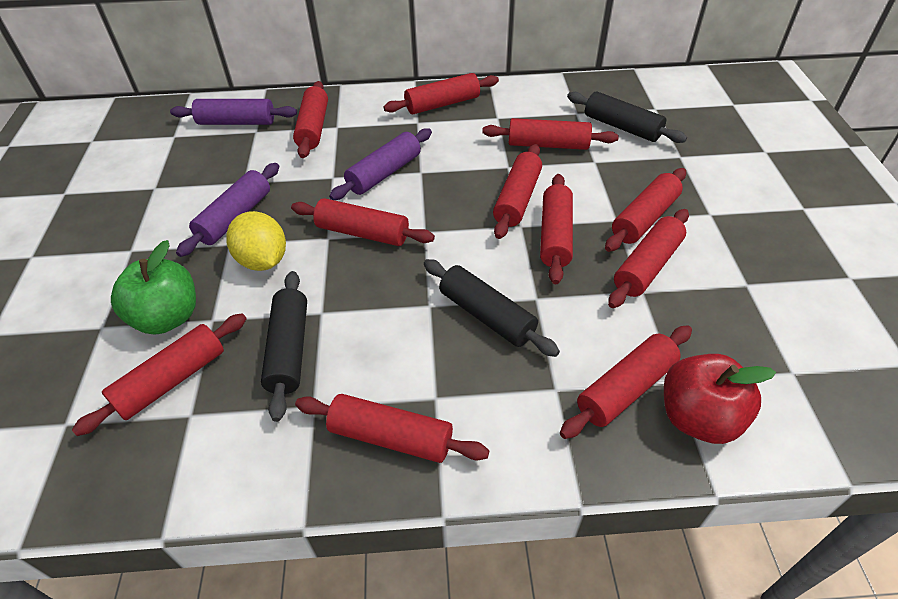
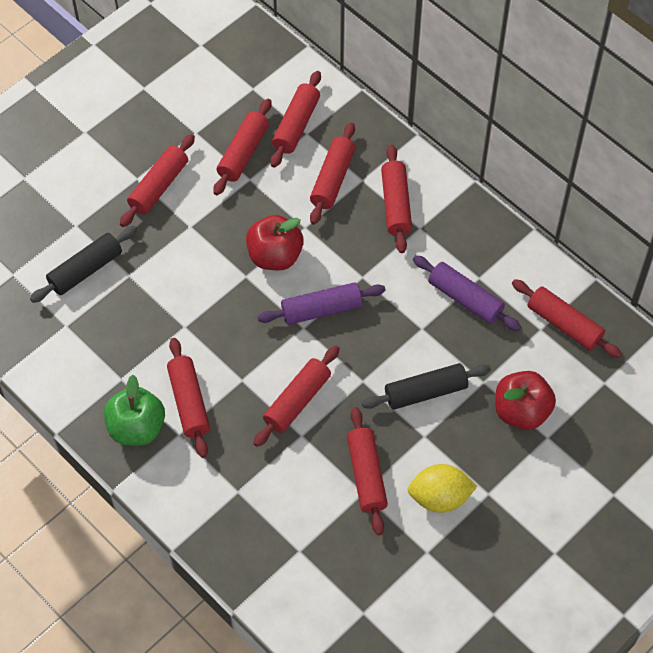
black rolling pin: 3 -> 2
purple rolling pin: 3 -> 2
red apple: 1 -> 2
red rolling pin: 11 -> 9

